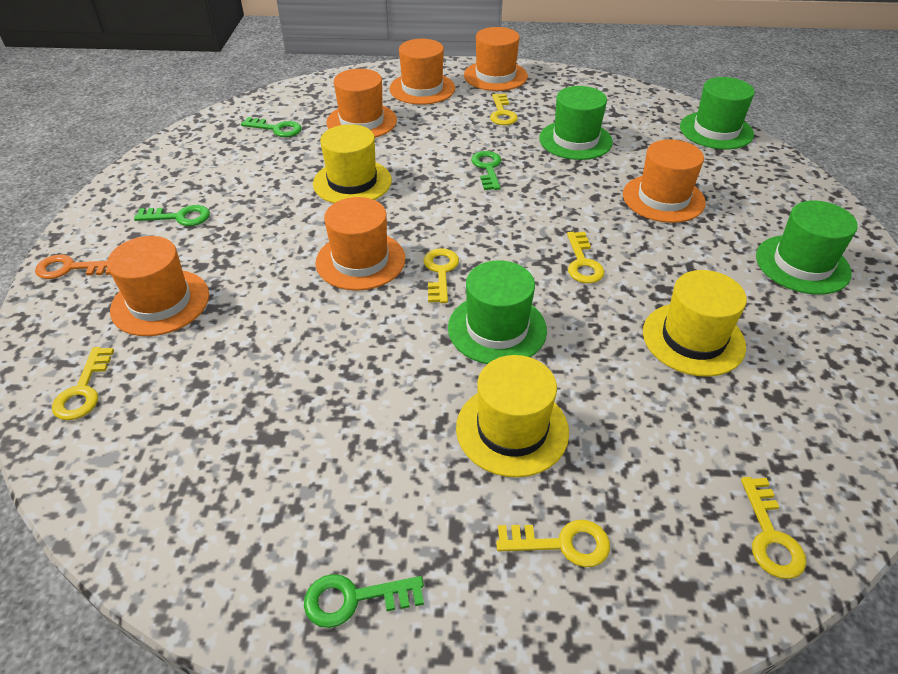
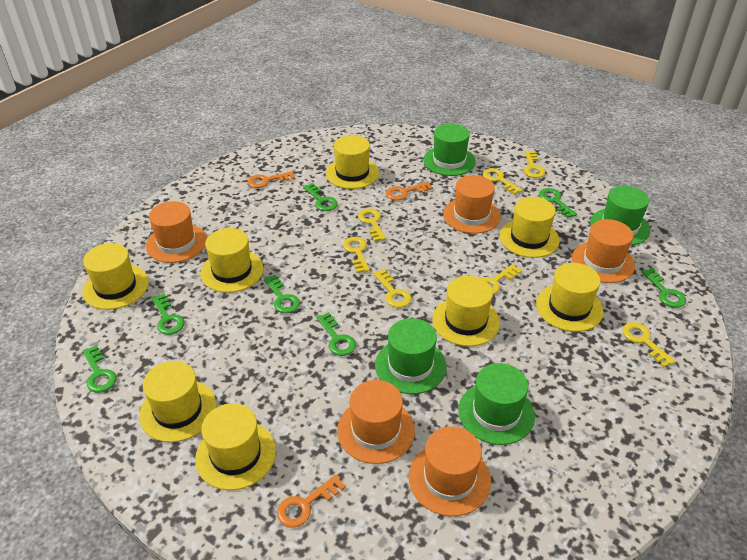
green key: 4 -> 7
orange hat: 6 -> 5
orange key: 1 -> 3
yellow hat: 3 -> 8
yellow key: 6 -> 7

